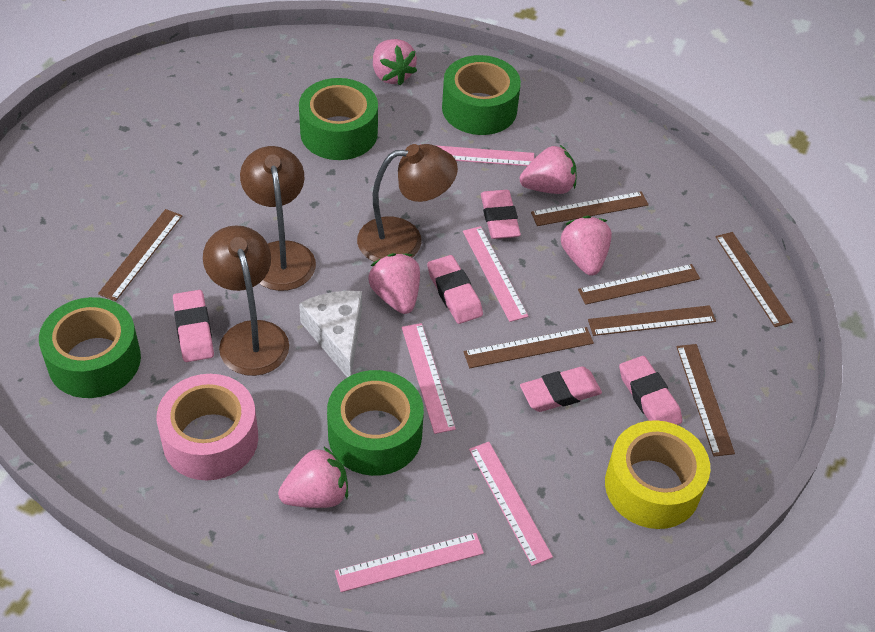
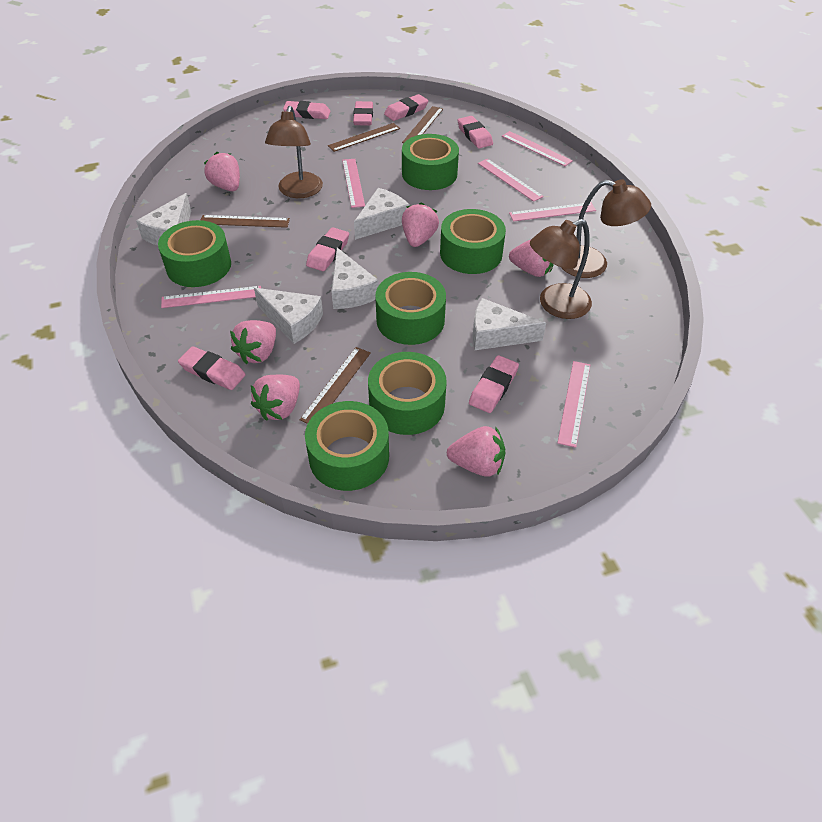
brown ruler: 7 -> 4
green tape: 4 -> 6
pink eraser: 5 -> 7
pink ruler: 5 -> 6
pink strawberry: 5 -> 6
pink tape: 1 -> 0
white cheese: 1 -> 5
yellow tape: 1 -> 0

